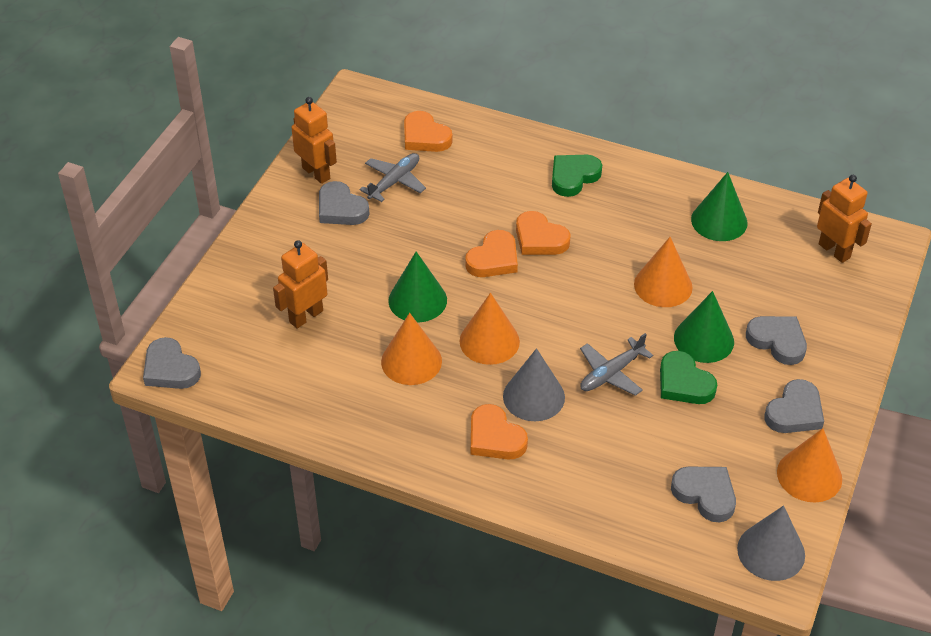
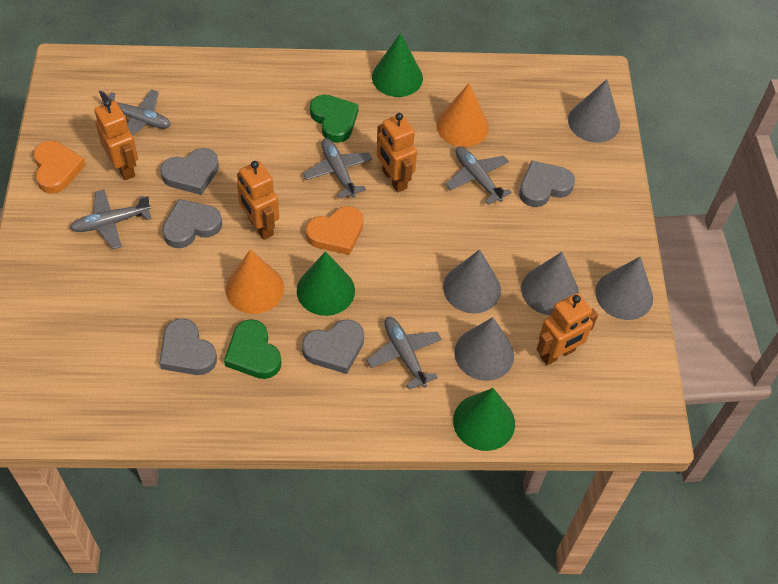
grey cone: 2 -> 5
grey plane: 2 -> 5
orange cone: 4 -> 2
orange heart: 4 -> 2
orange robot: 3 -> 4

